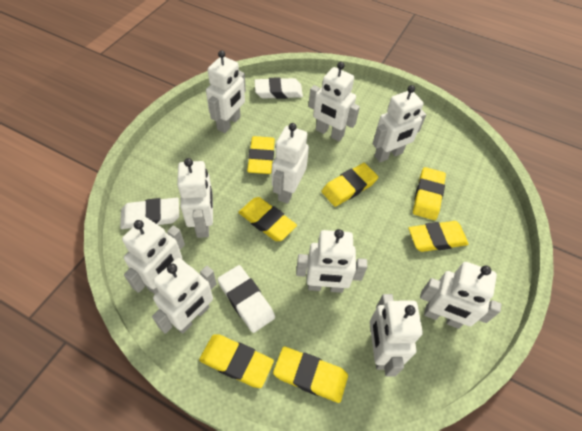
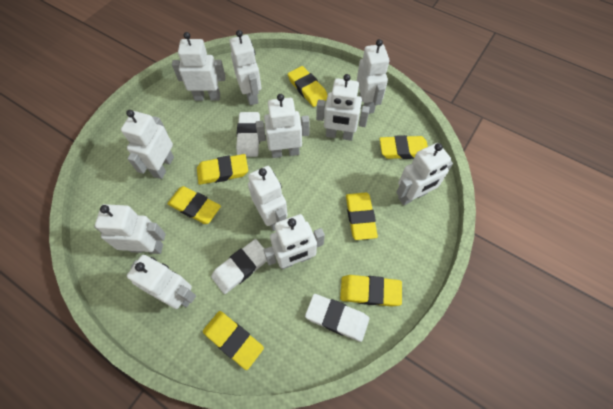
white robot: 10 -> 11

